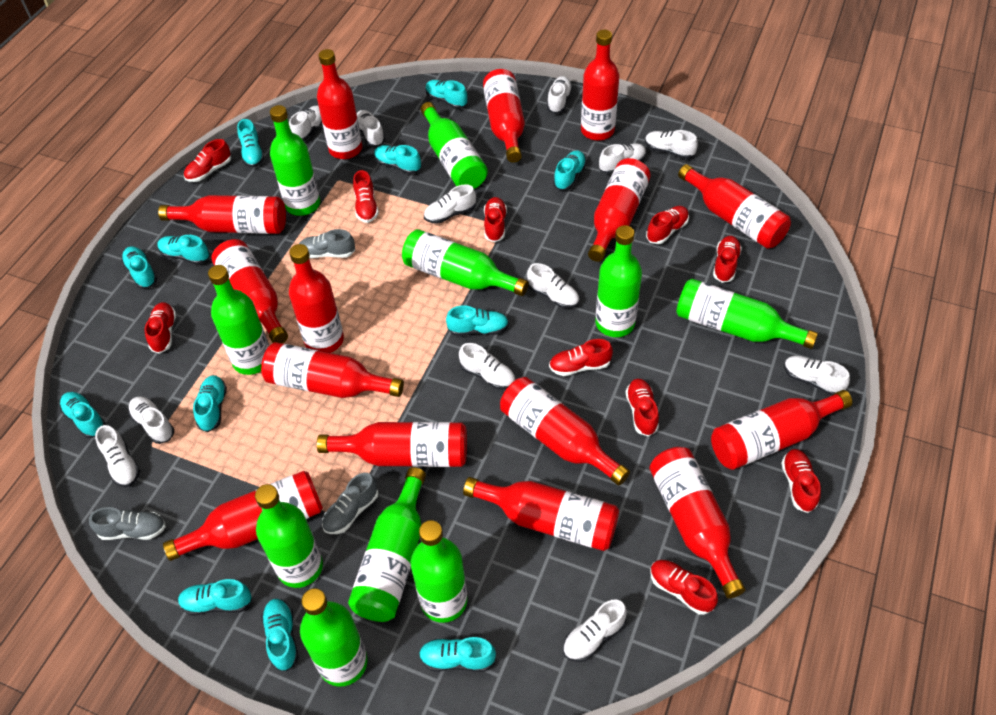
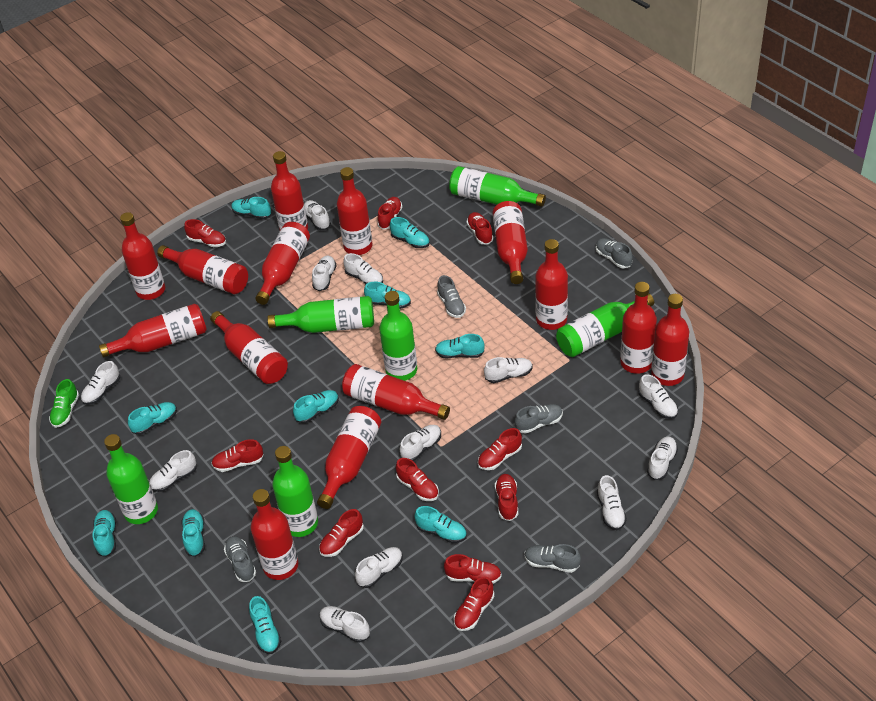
green bottle: 10 -> 6
green shoe: 0 -> 1
grey shoe: 3 -> 5
red bottle: 15 -> 14
turquoise shoe: 12 -> 10

